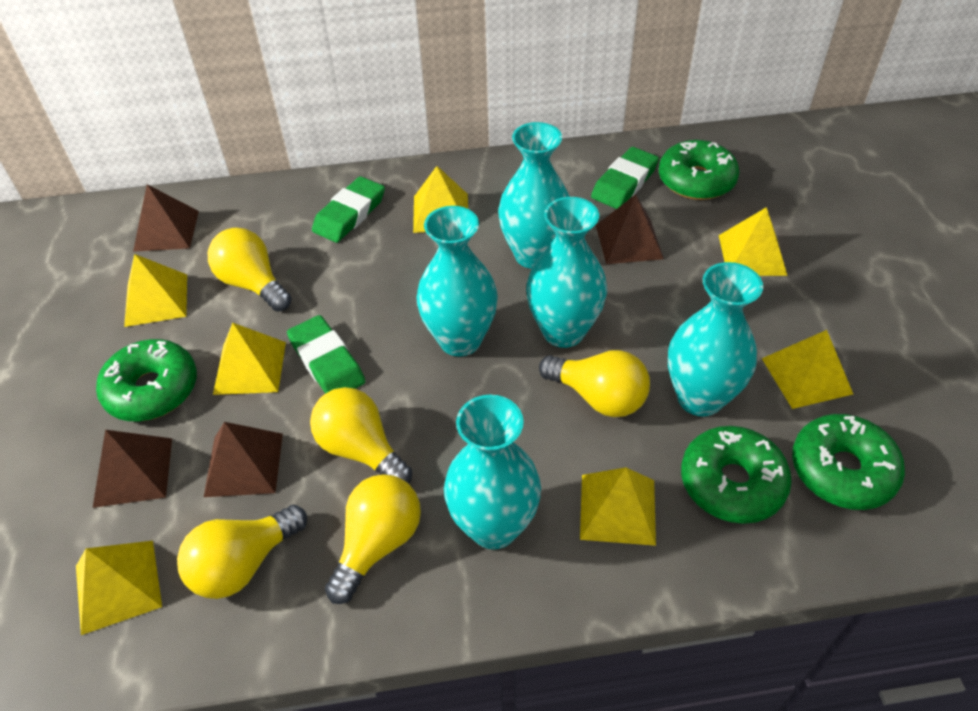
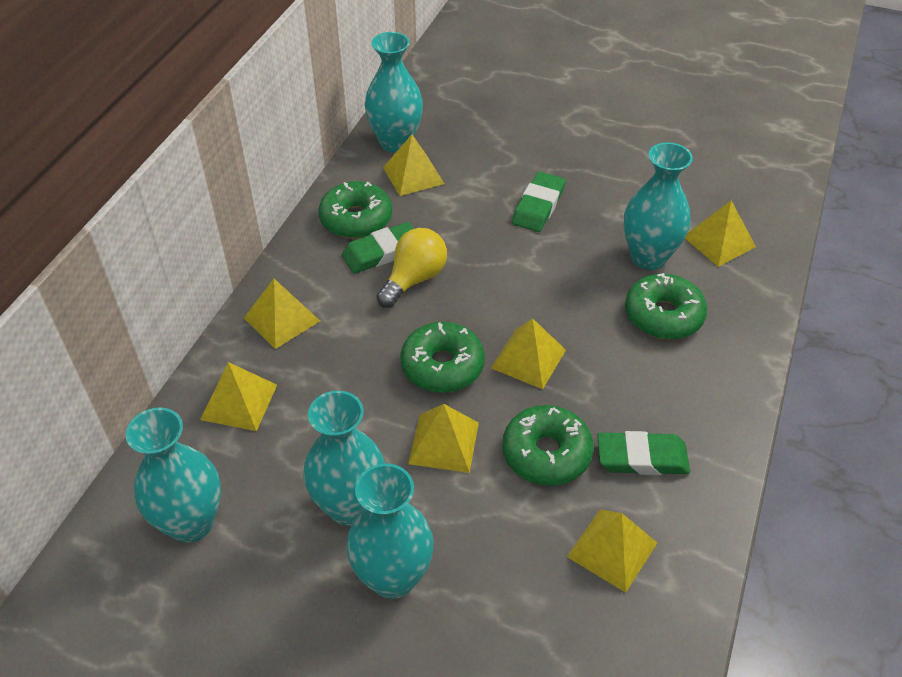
brown pyramid: 4 -> 0
yellow light bulb: 5 -> 1

